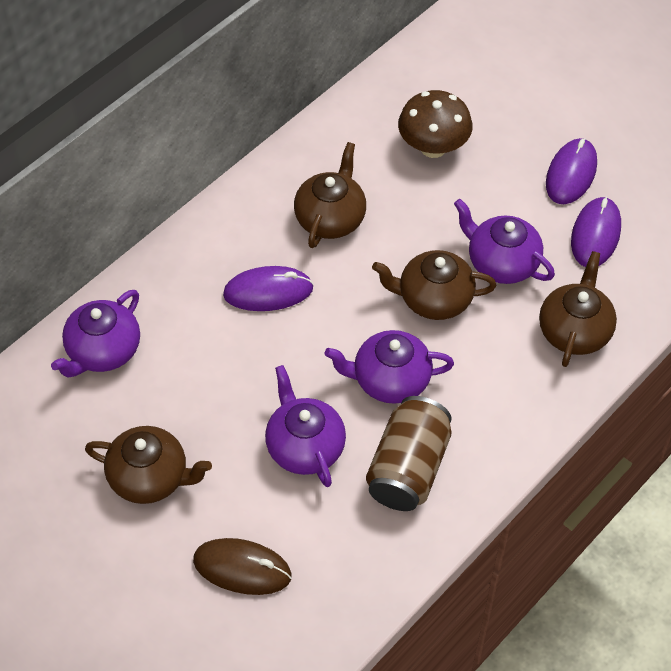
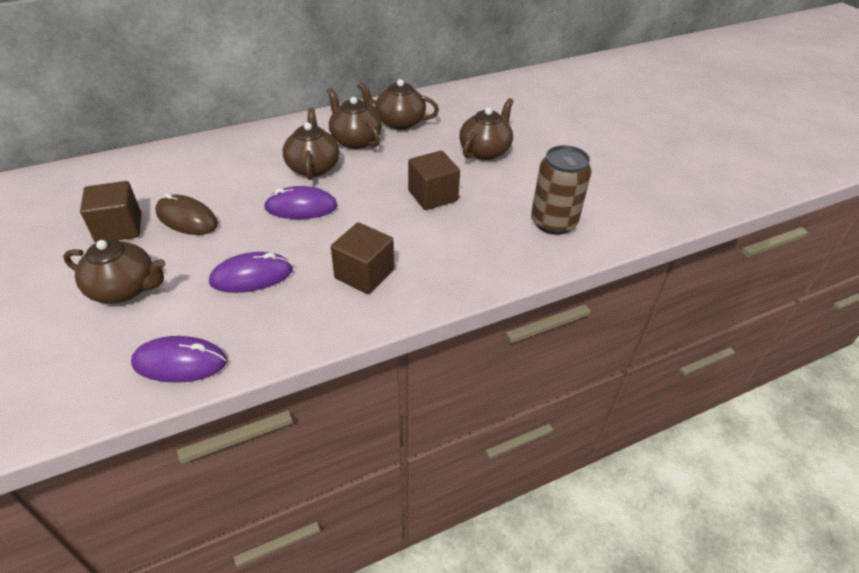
brown cube: 0 -> 3
brown mushroom: 1 -> 0
brown teapot: 4 -> 5
purple teapot: 4 -> 0

